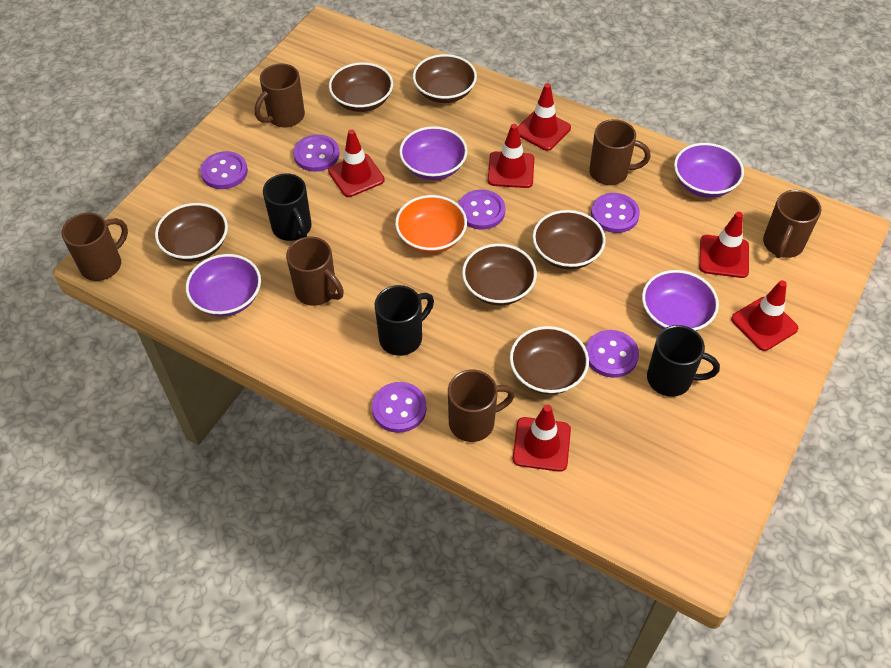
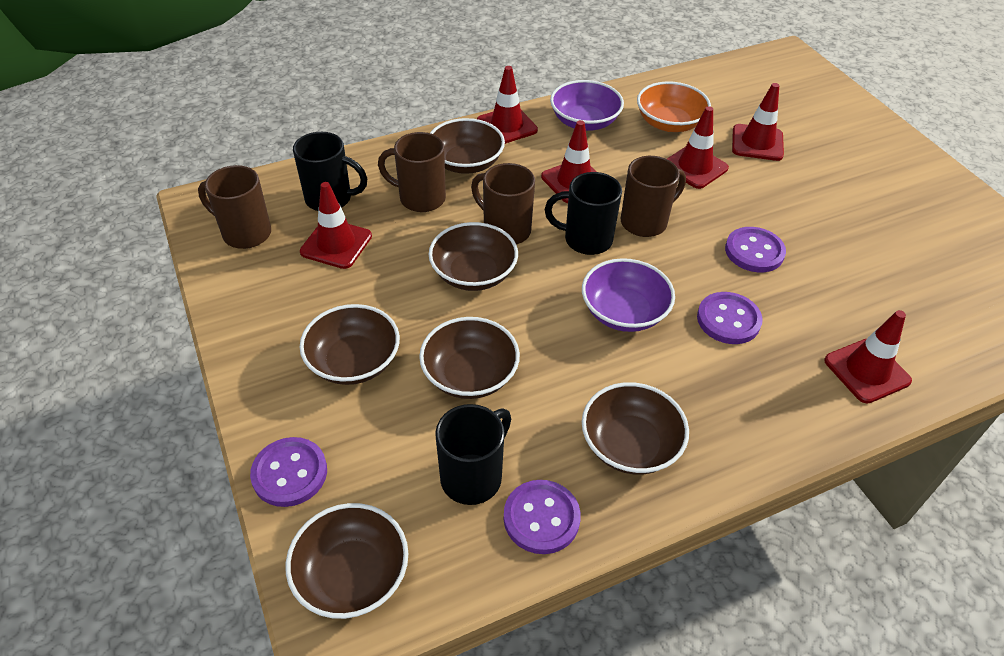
brown mug: 6 -> 4
purple bowl: 4 -> 2
purple button: 6 -> 4

